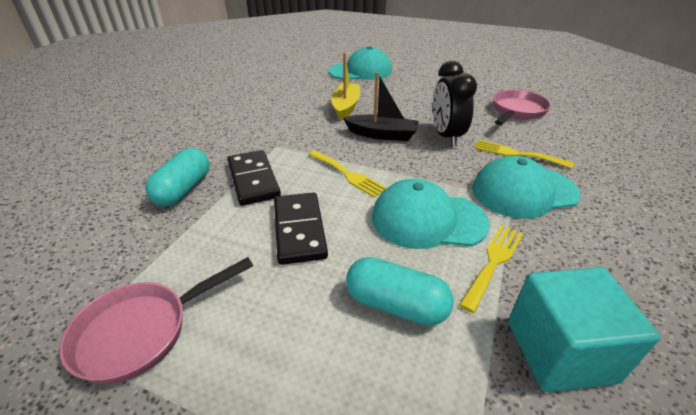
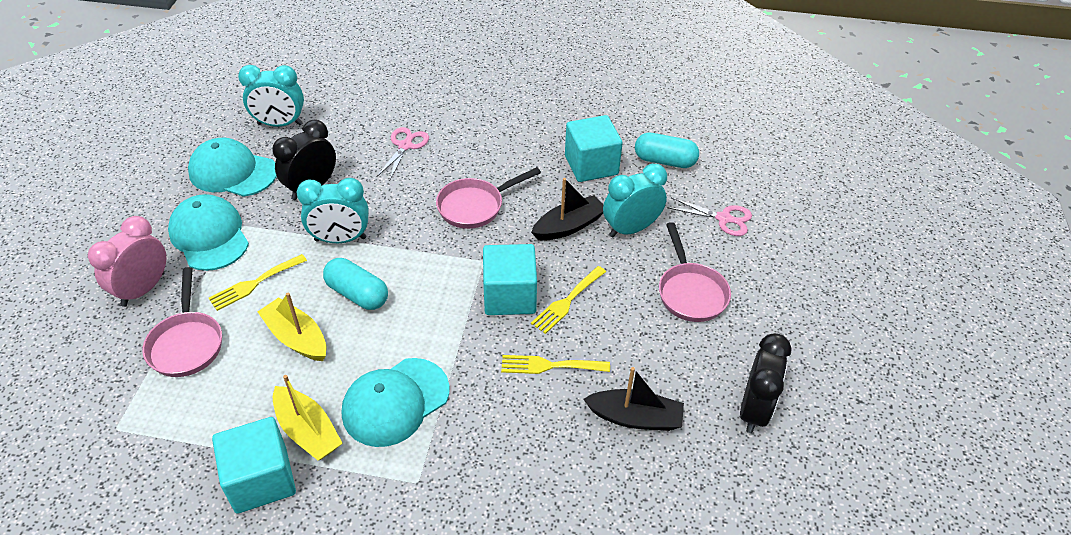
black boat: 1 -> 2
black clock: 1 -> 2
black domino: 2 -> 0
pink clock: 0 -> 1
pink pan: 2 -> 3
pink scissors: 0 -> 2
turquoise clock: 0 -> 3
turquoise cube: 1 -> 3
yellow boat: 1 -> 2

